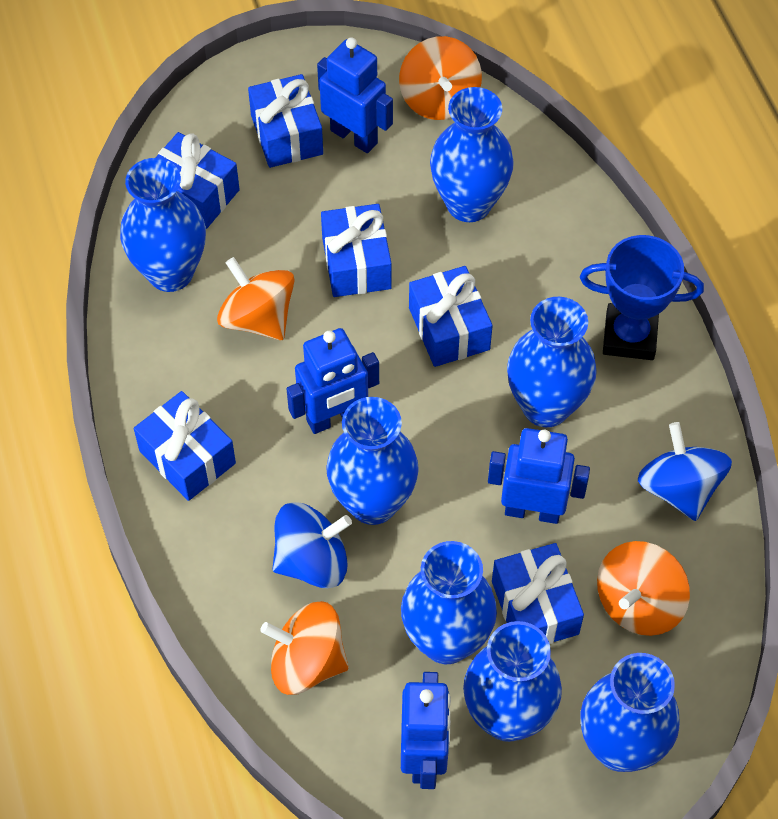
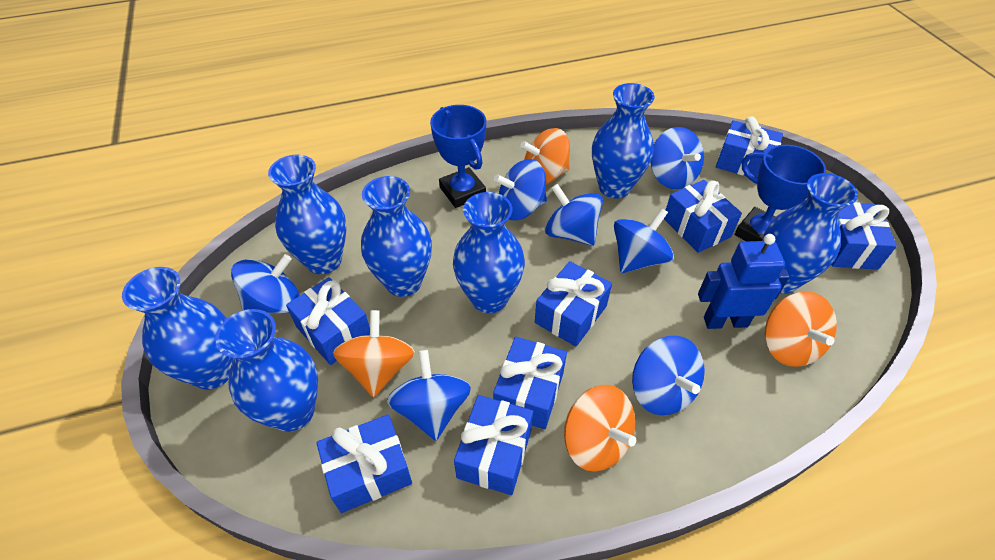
blue gift: 6 -> 8
blue robot: 4 -> 1
blue spinning top: 2 -> 7
blue trophy: 1 -> 2

